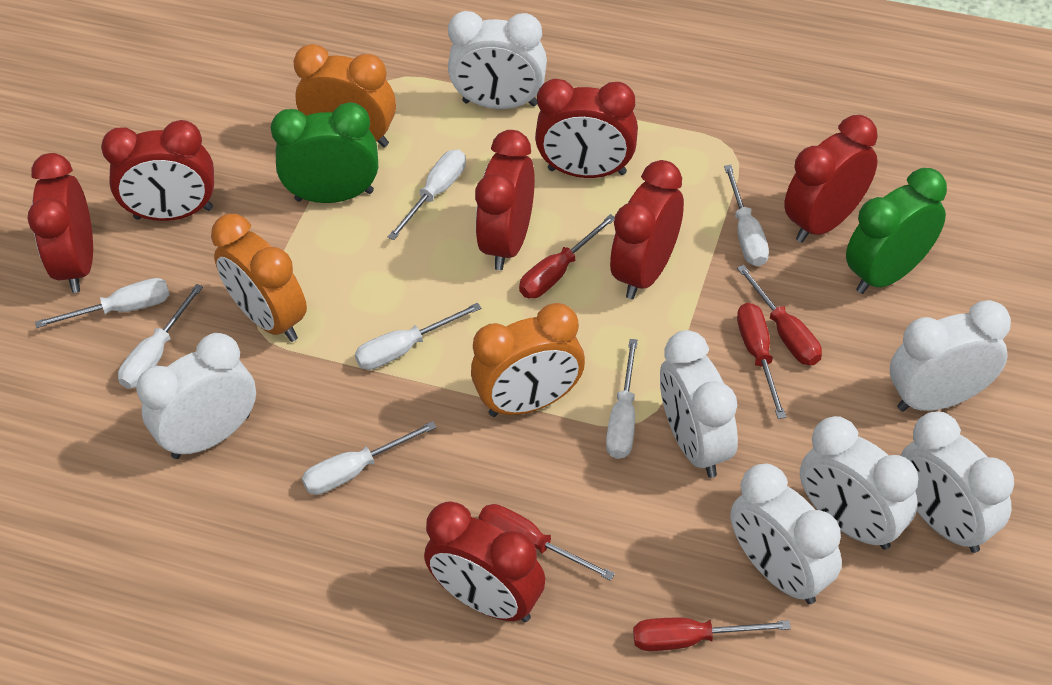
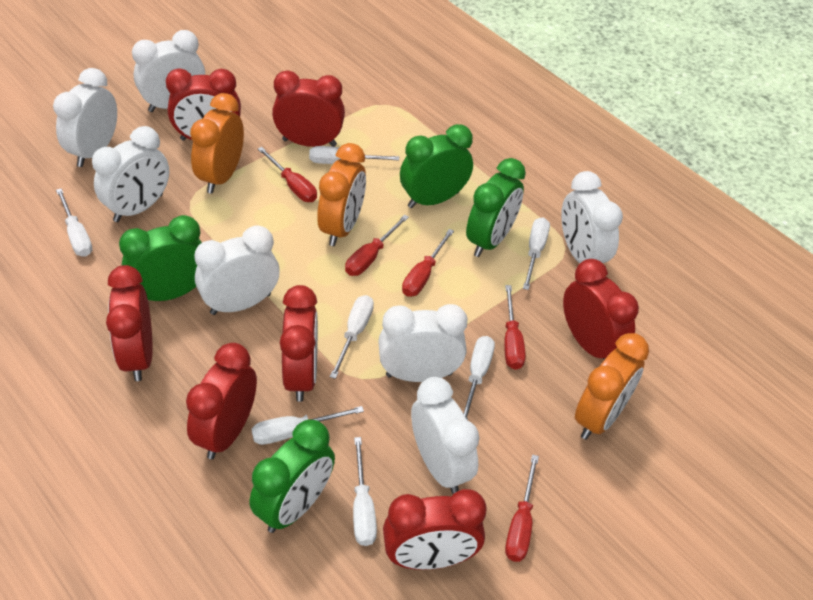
green clock: 2 -> 4

